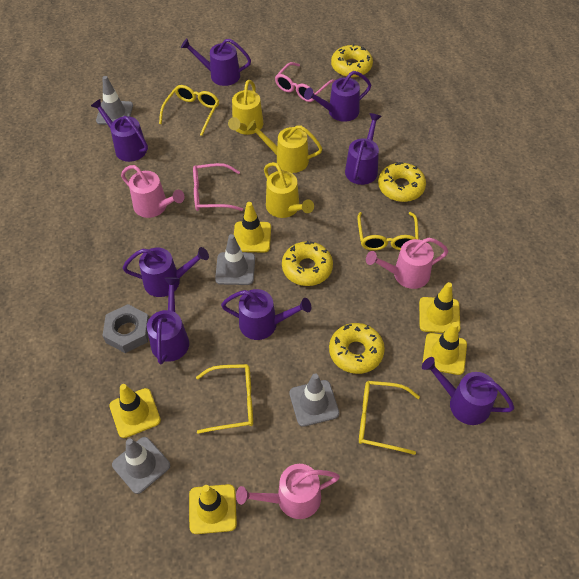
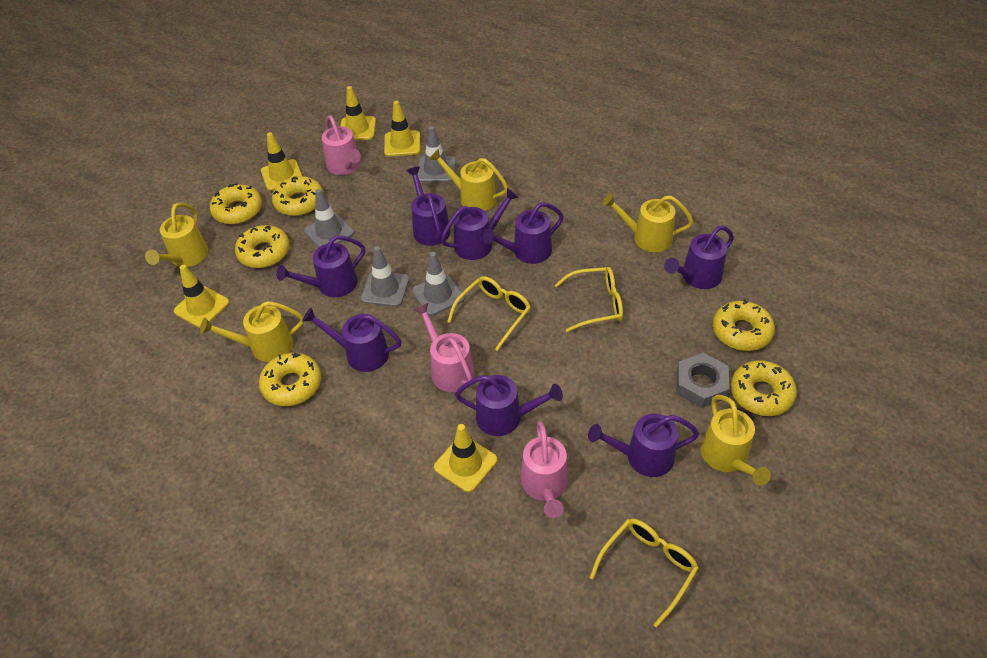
pink glasses: 2 -> 0
yellow donut: 4 -> 6
yellow glasses: 4 -> 3
yellow watering can: 3 -> 5

